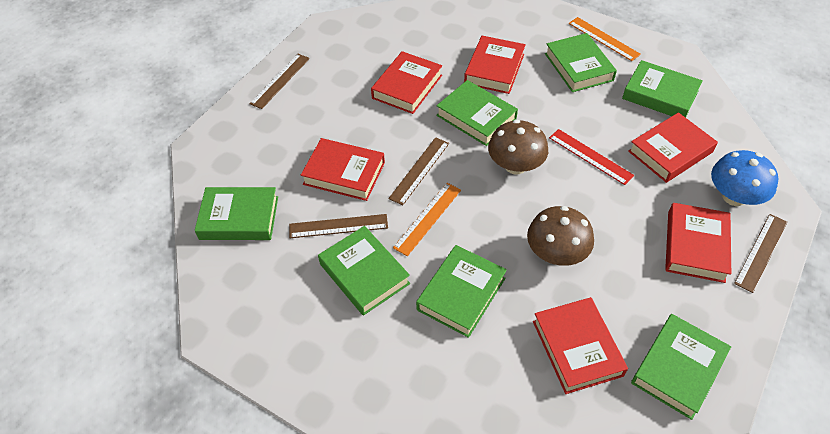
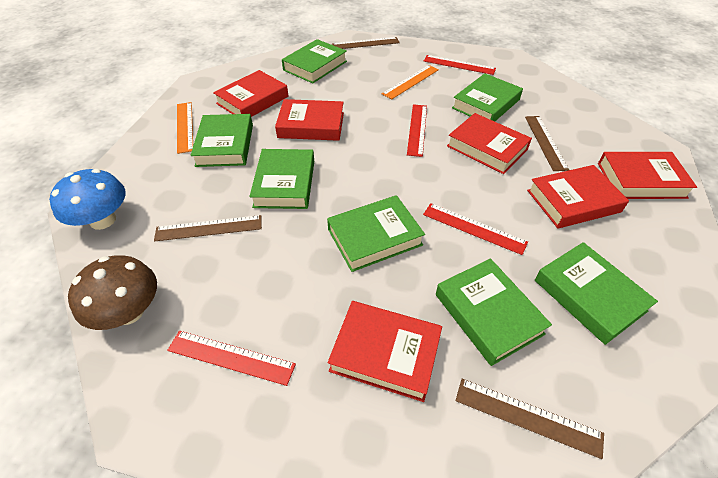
brown mushroom: 2 -> 1
red ruler: 1 -> 4

